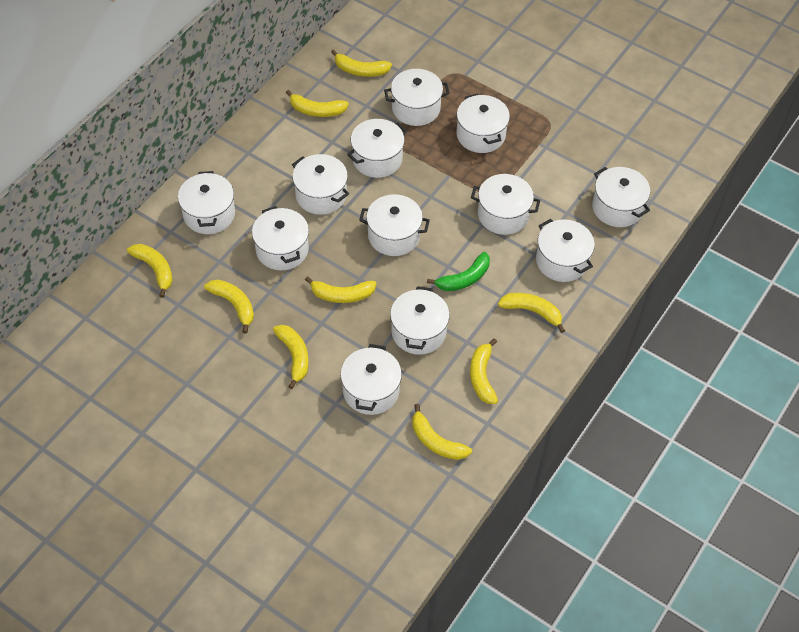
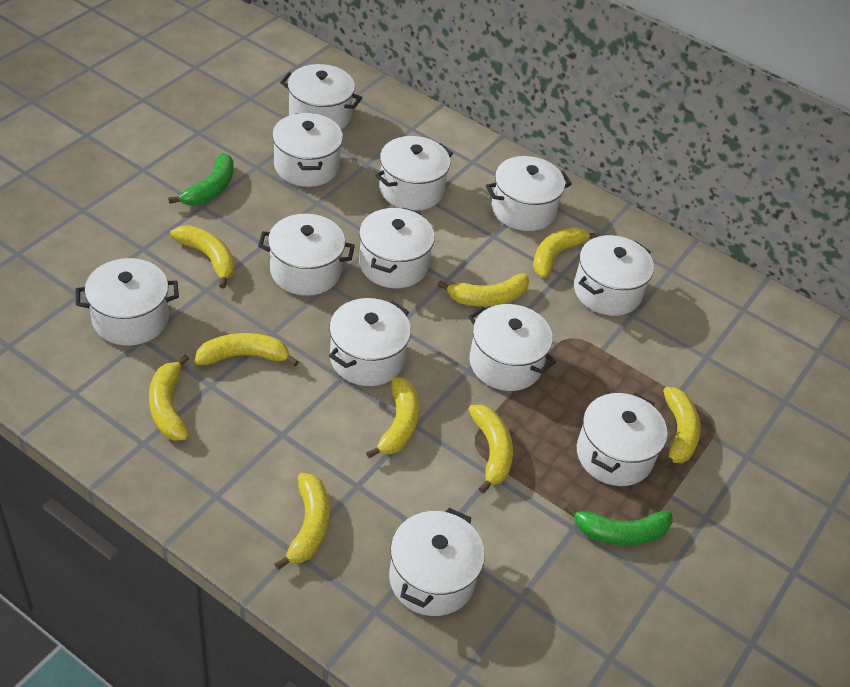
green banana: 1 -> 2

